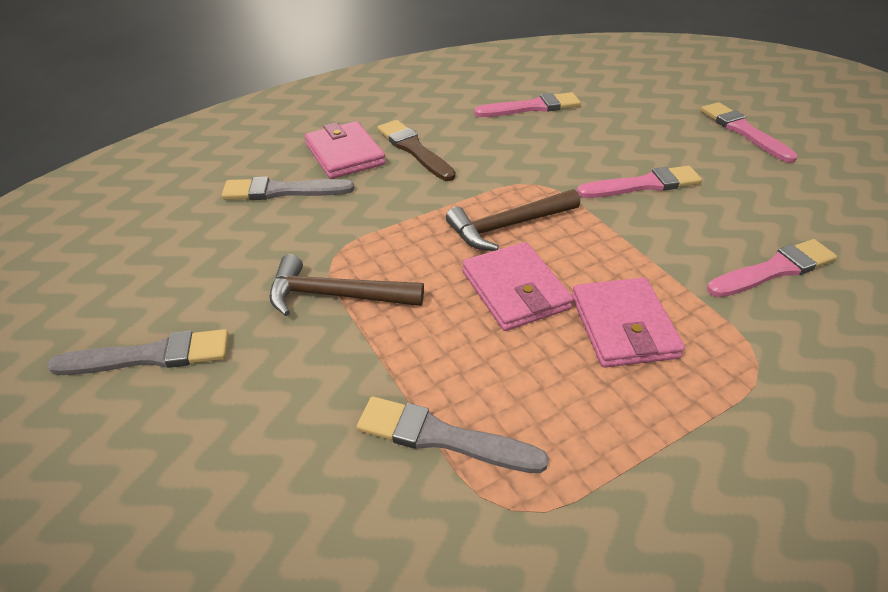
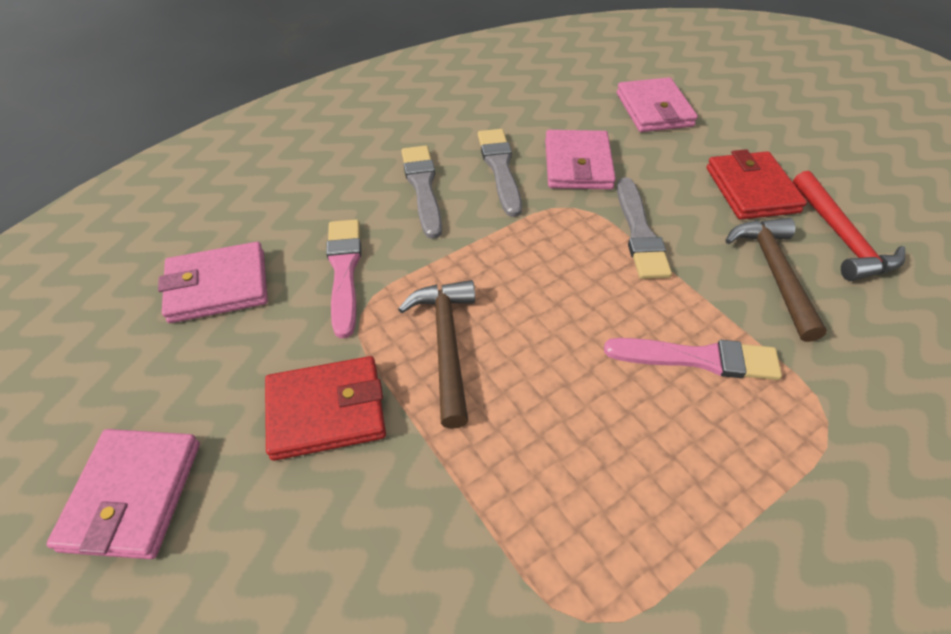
brown brush: 1 -> 0
pink brush: 4 -> 2
pink wallet: 3 -> 4
red hammer: 0 -> 1
red wallet: 0 -> 2

